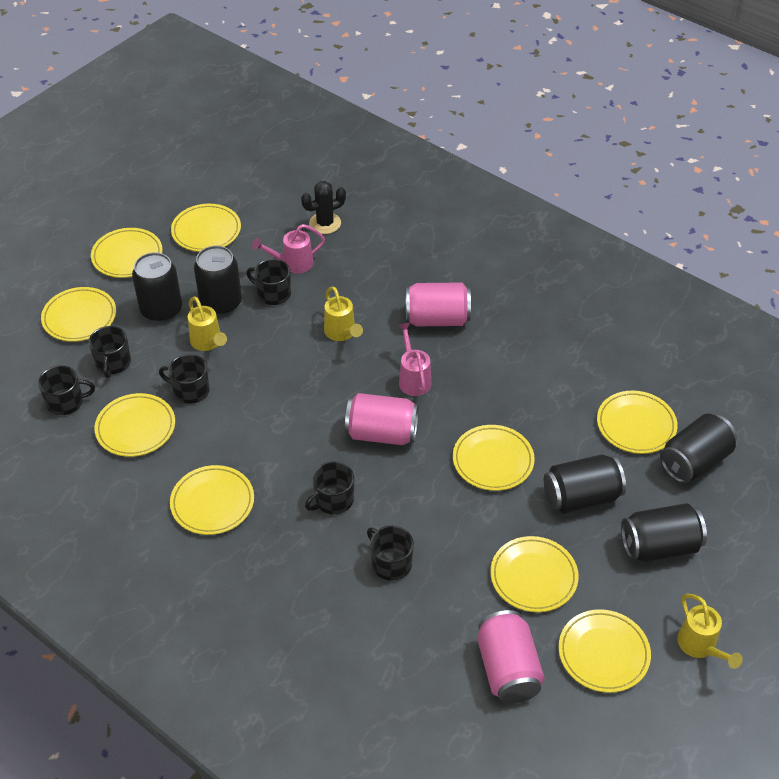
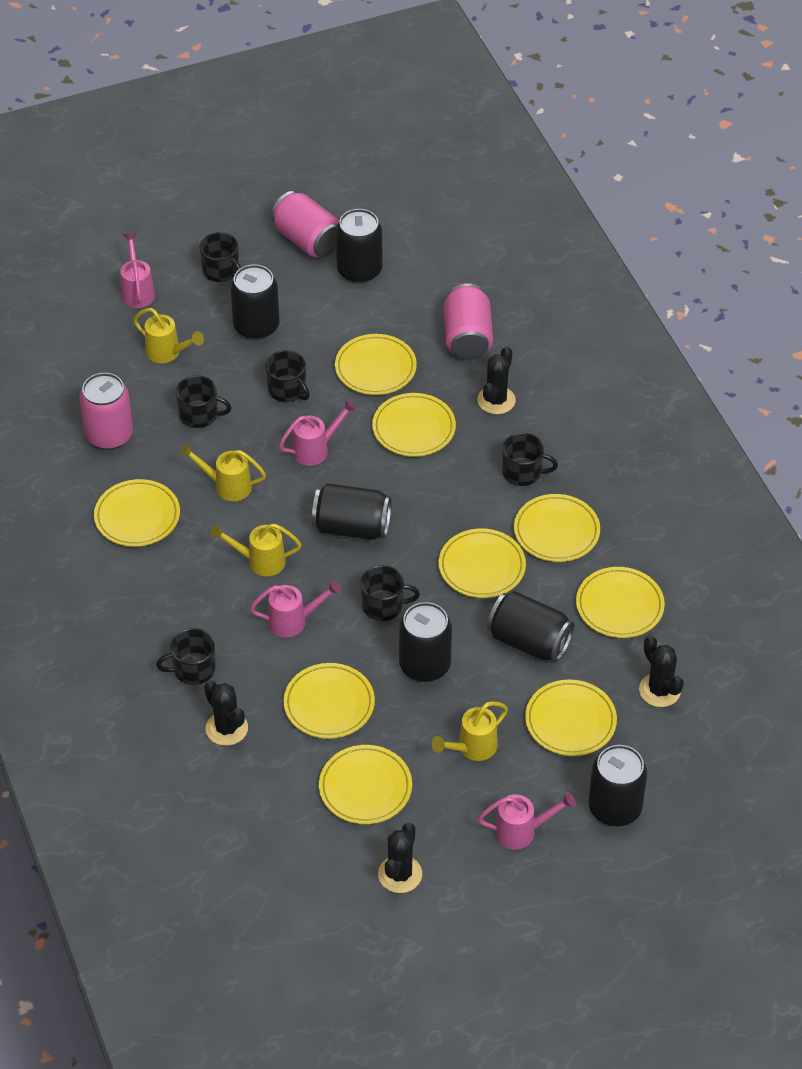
black cactus: 1 -> 4
black can: 5 -> 6
pink watering can: 2 -> 4
yellow watering can: 3 -> 4

